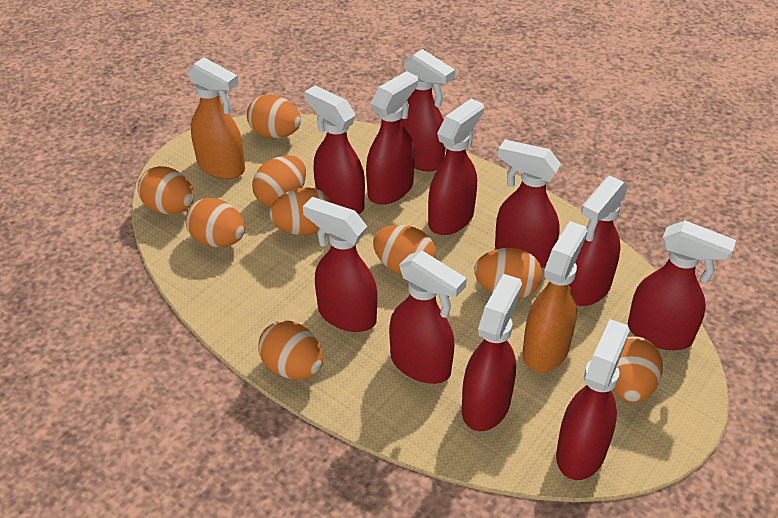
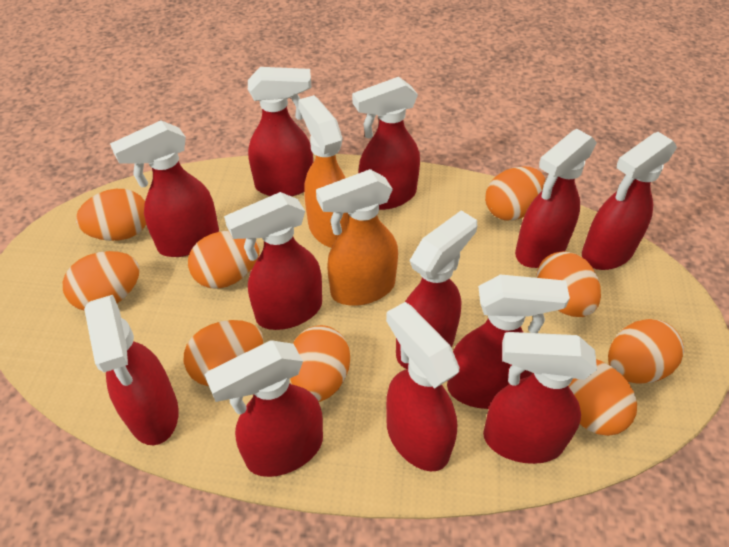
red spray bottle: 11 -> 12

